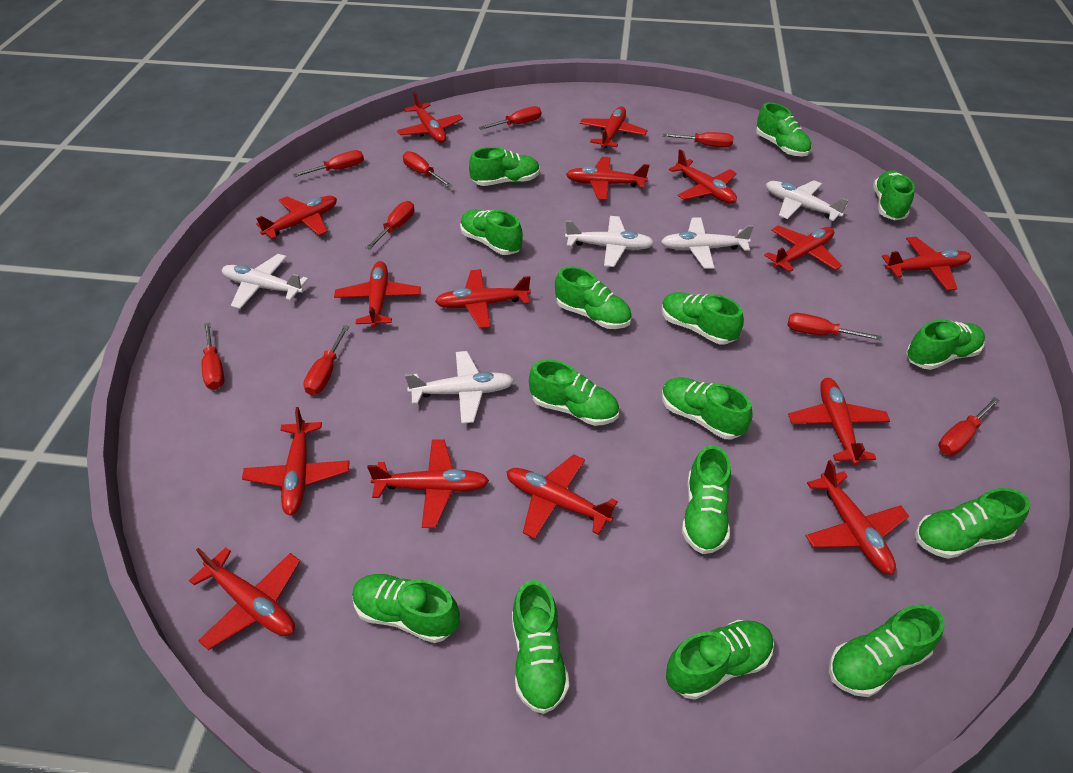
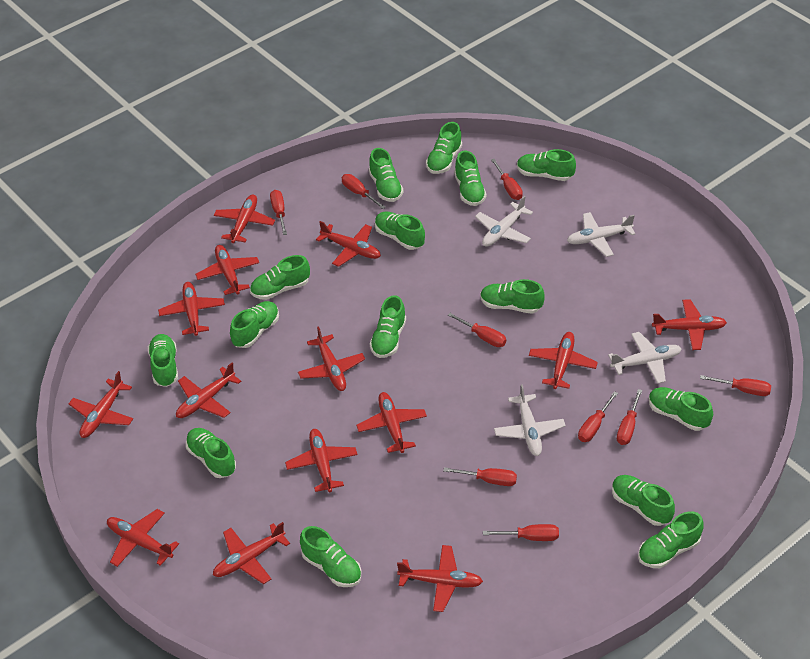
red plane: 15 -> 14
white plane: 5 -> 4

